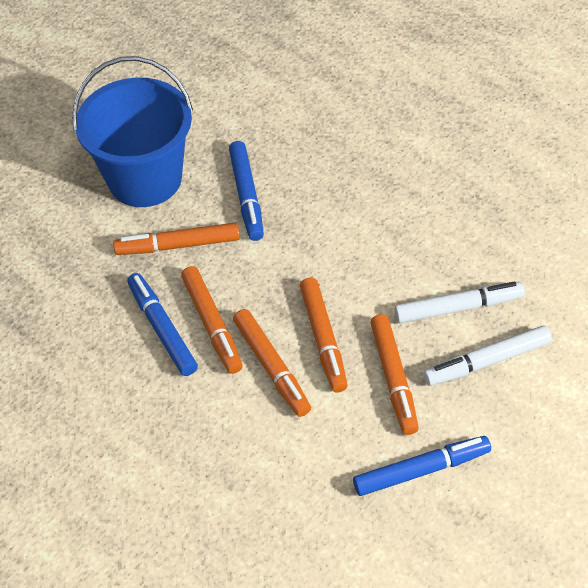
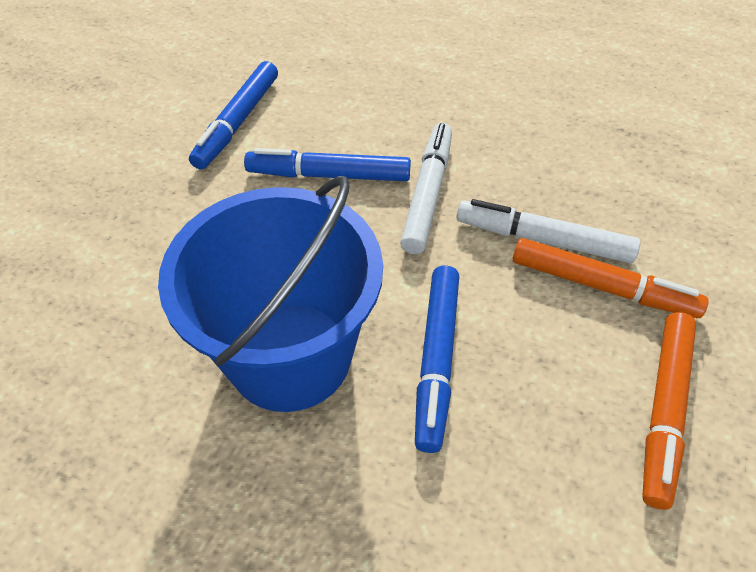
orange marker: 5 -> 2

